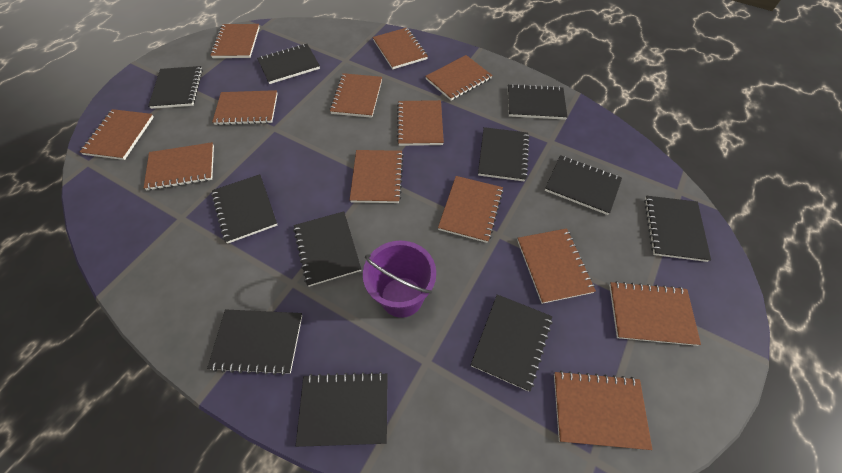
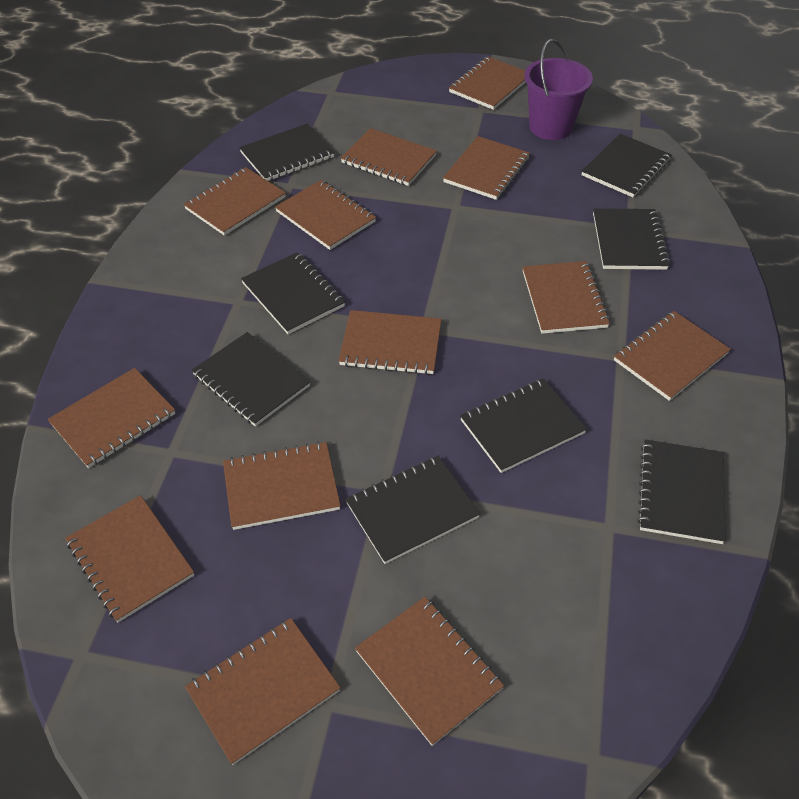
black notebook: 11 -> 8

